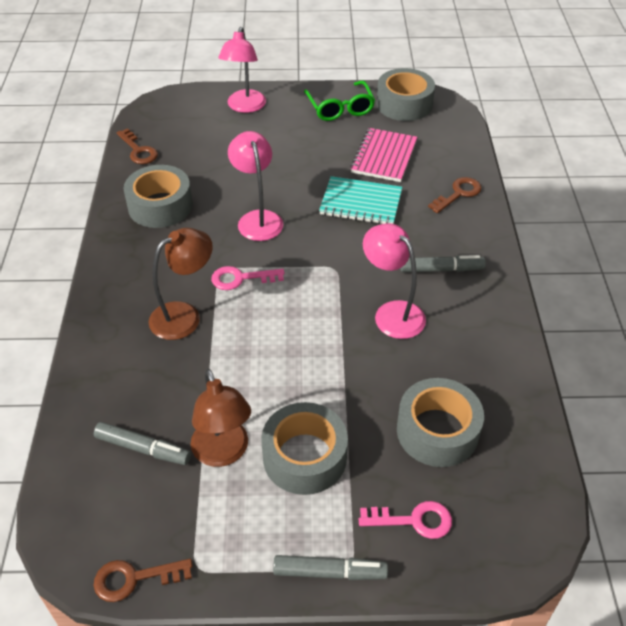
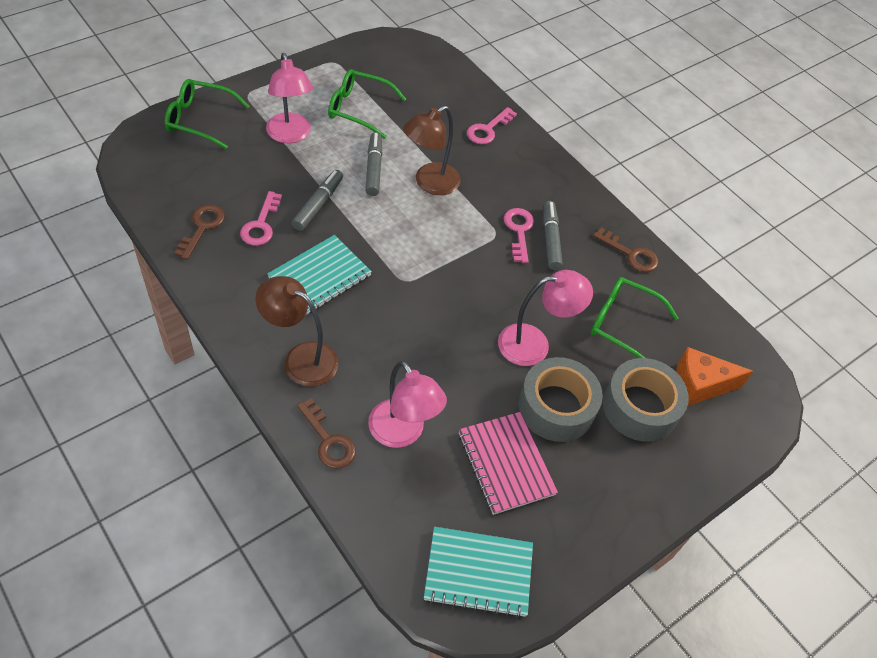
green glasses: 1 -> 3
grey tape: 4 -> 2
orange cheese: 0 -> 1
pink key: 2 -> 3
turquoise notebook: 1 -> 2

